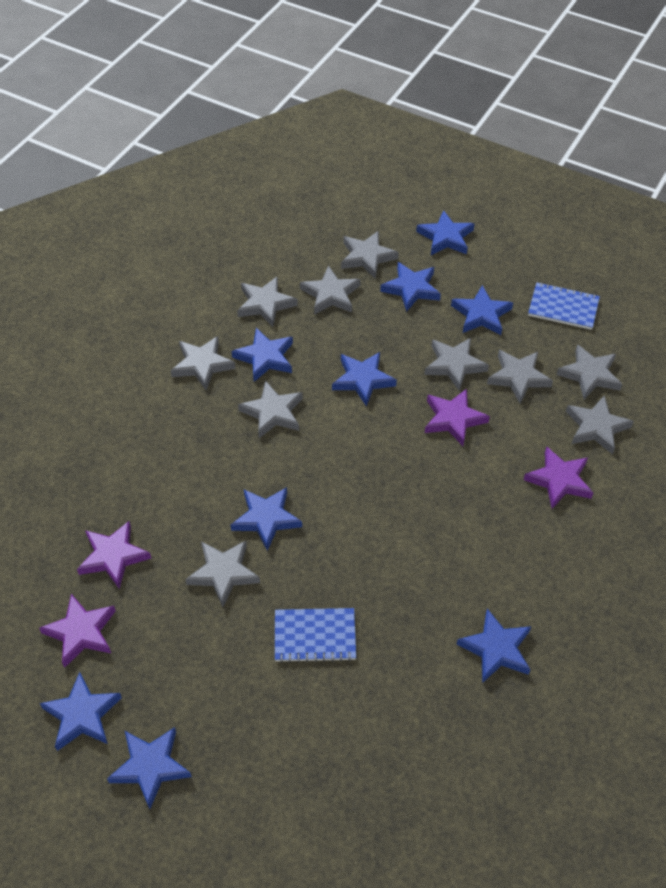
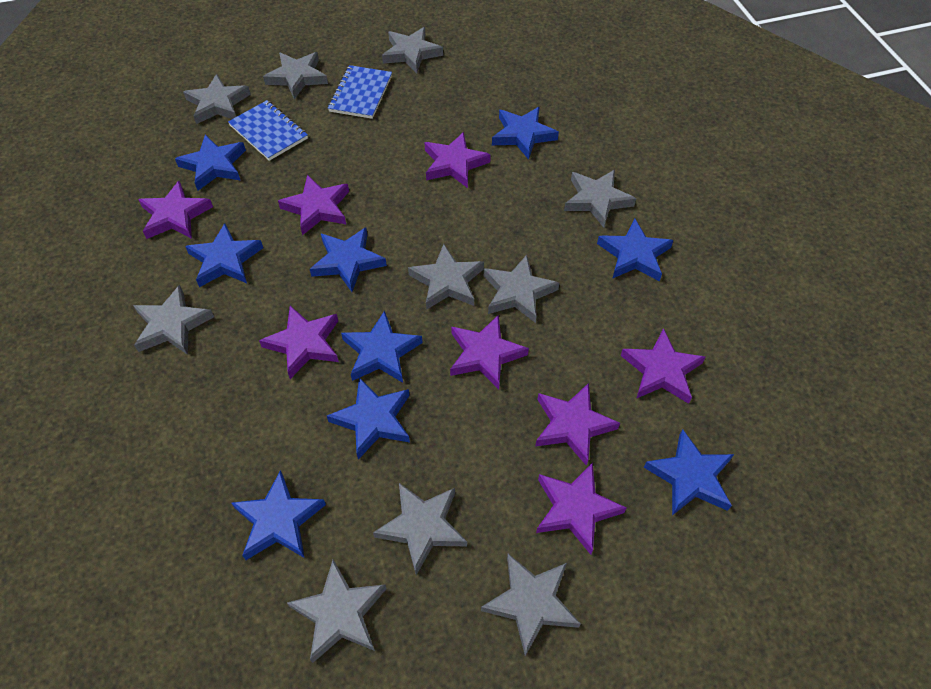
purple star: 4 -> 8

